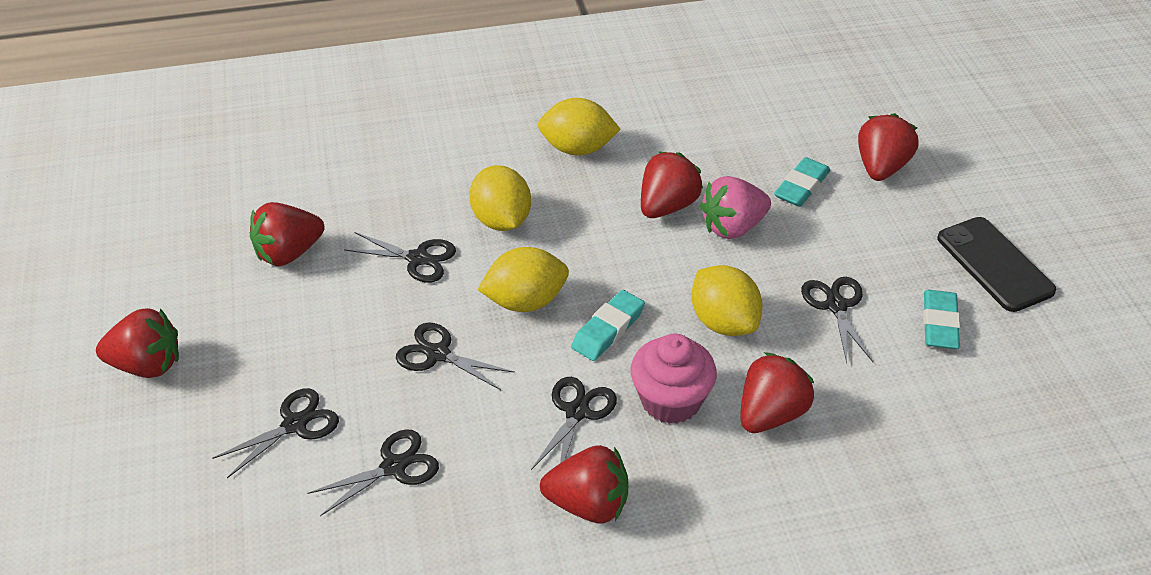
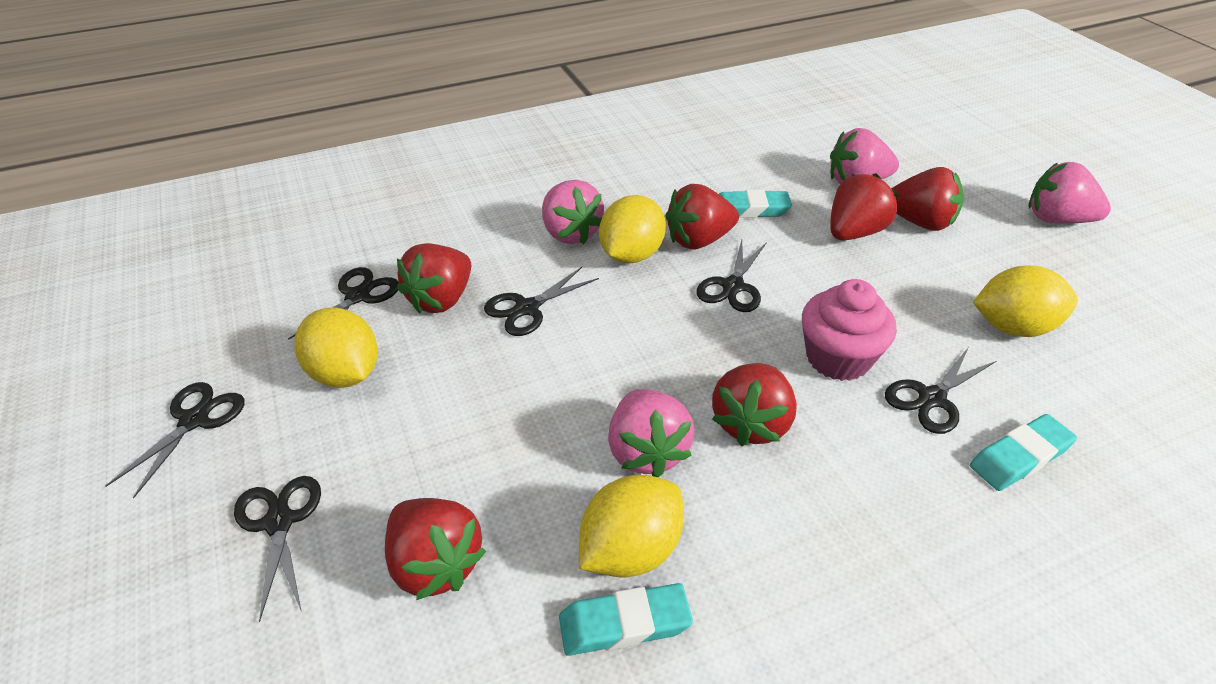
black phone: 1 -> 0
pink strawberry: 1 -> 4

